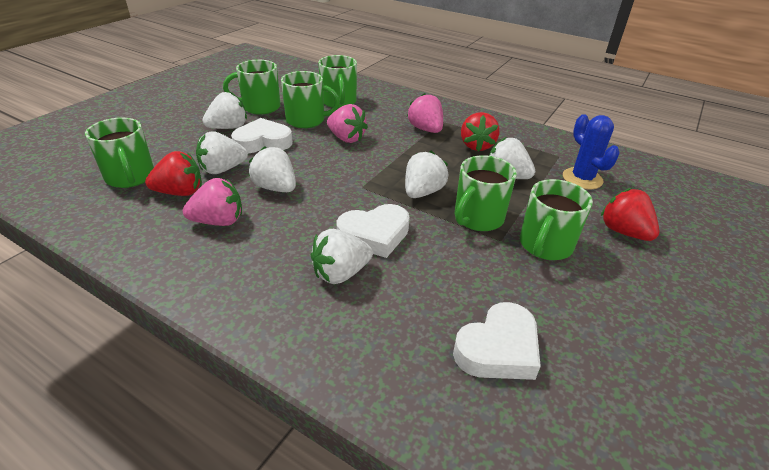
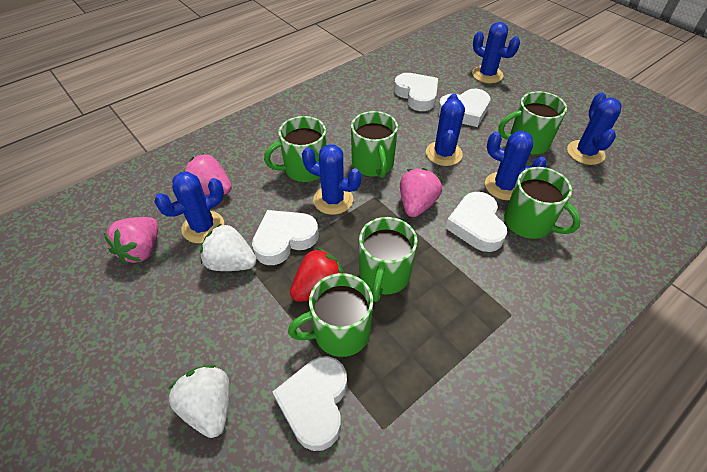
blue cactus: 1 -> 6
red strawberry: 3 -> 1
white heart: 3 -> 5
white strawberry: 6 -> 2

